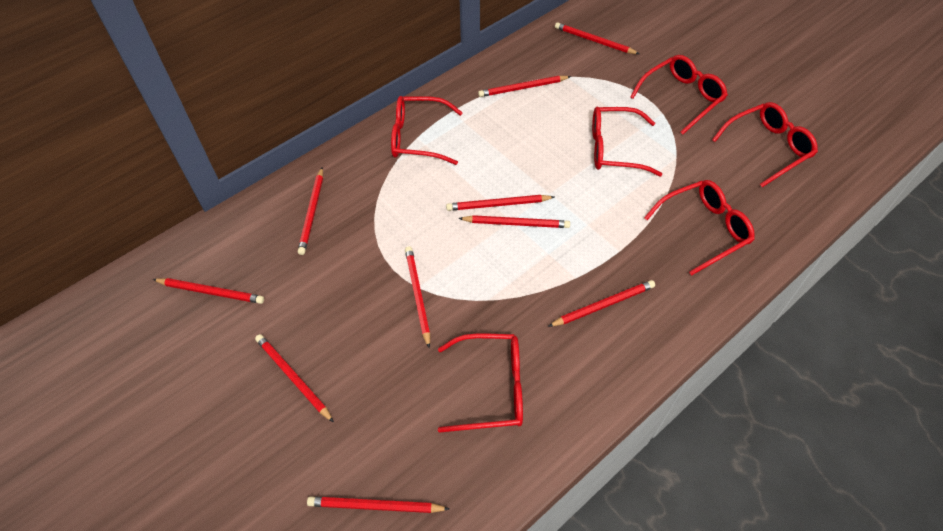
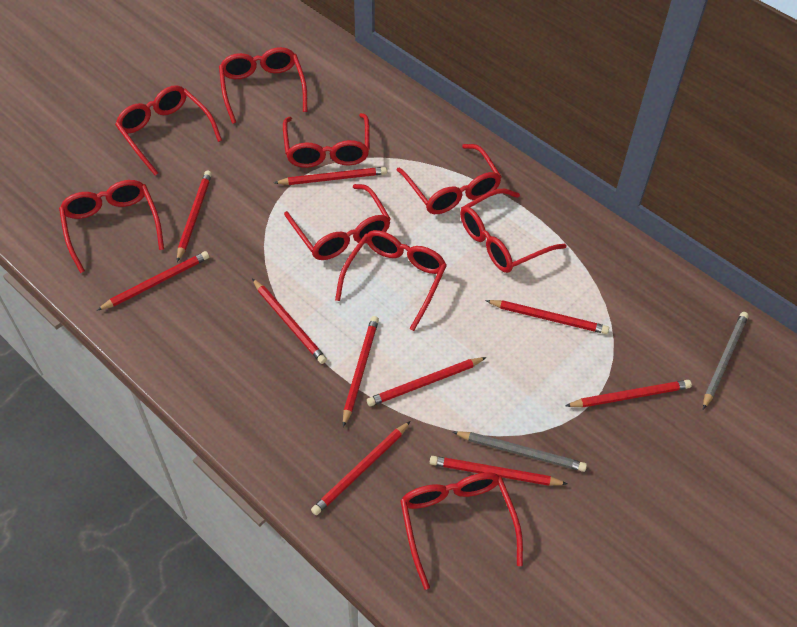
grey pencil: 0 -> 2
red glasses: 6 -> 9

